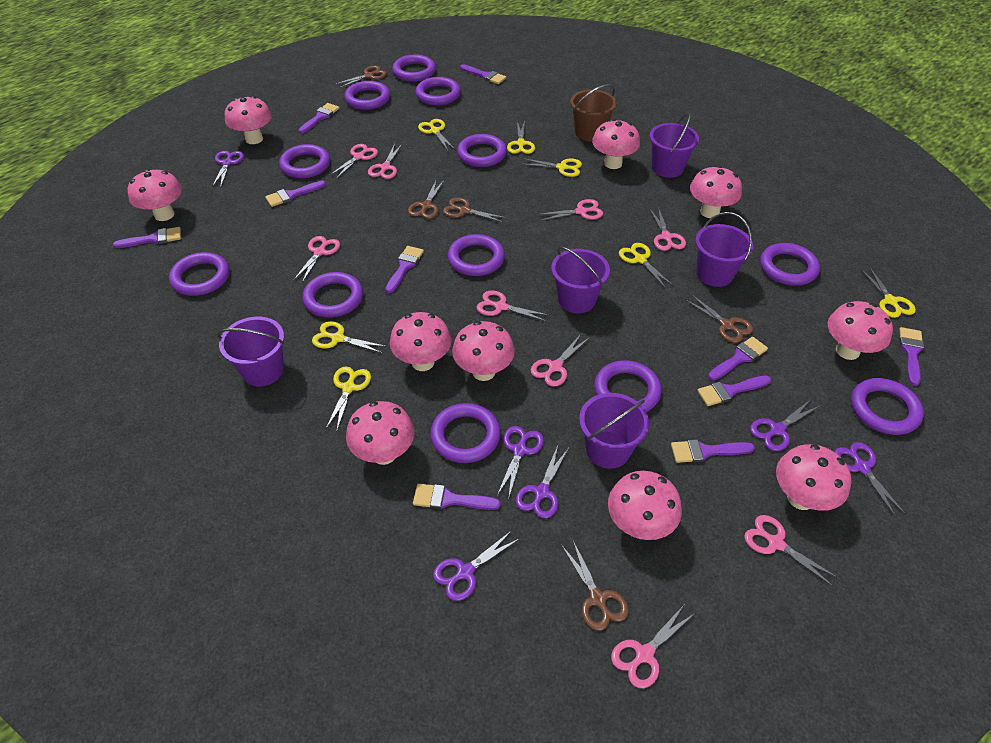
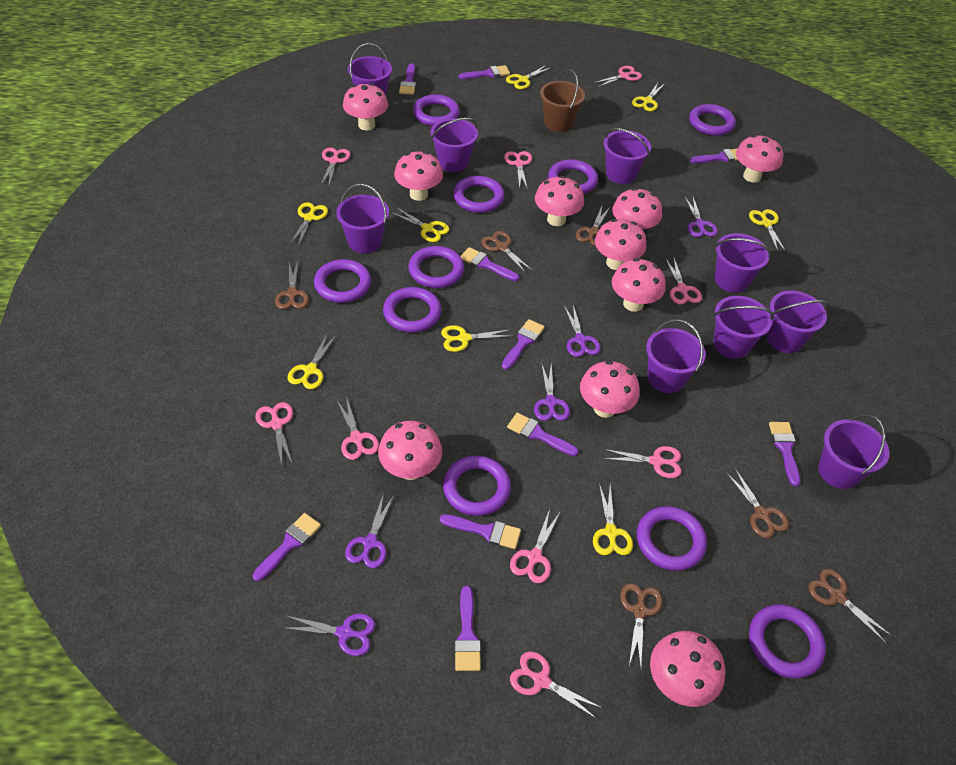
brown scissors: 5 -> 6
purple bucket: 5 -> 9
purple ring: 12 -> 10
purple scissors: 6 -> 5
yellow scissors: 7 -> 8

